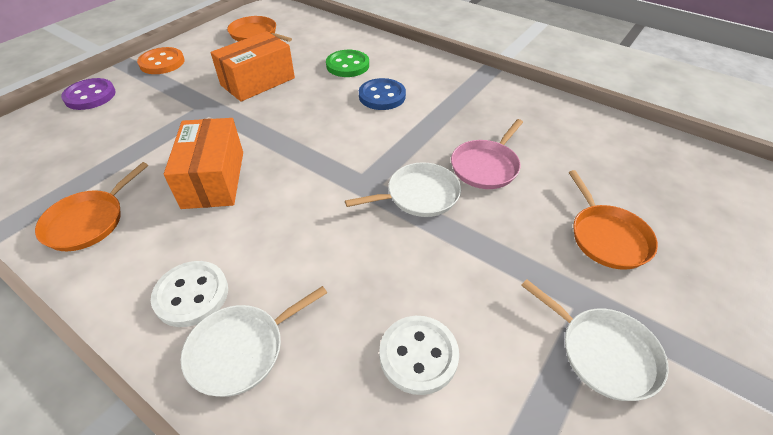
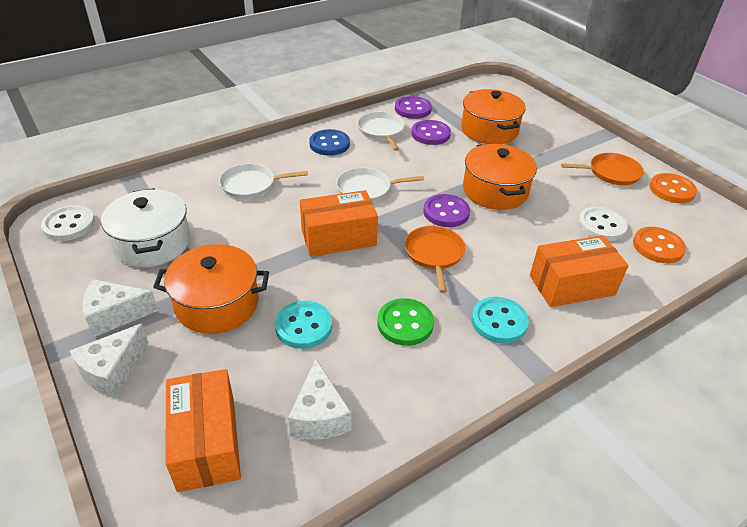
orange box: 2 -> 3
orange button: 1 -> 2
orange pan: 3 -> 2
orange pot: 0 -> 3
pink pan: 1 -> 0
purple button: 1 -> 3
turquoise button: 0 -> 2
white cheese: 0 -> 3
white pot: 0 -> 1

